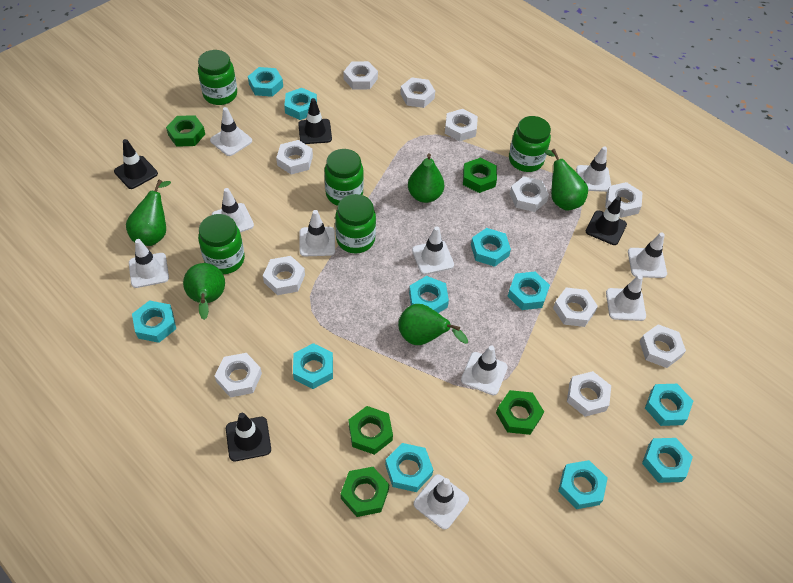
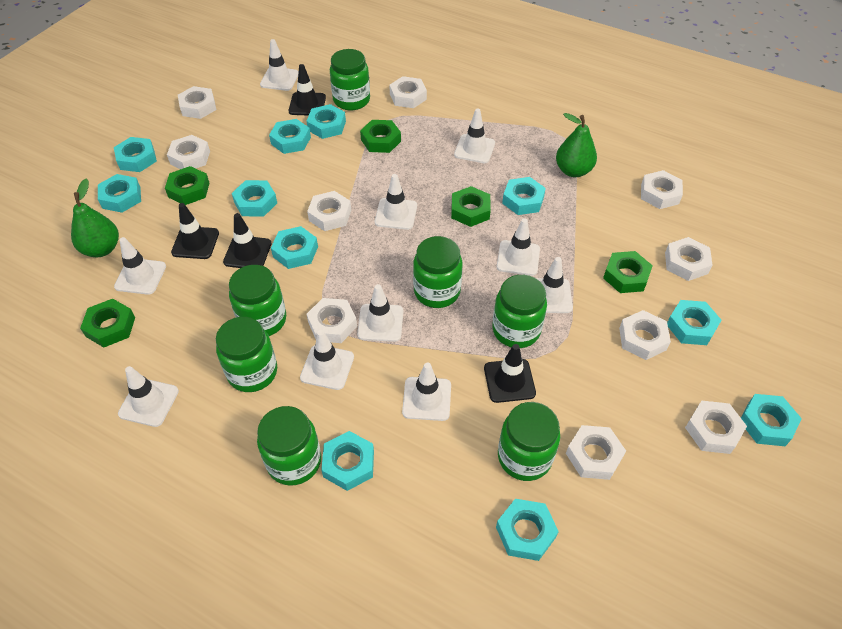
green jar: 5 -> 7
green pear: 5 -> 2
white nut: 11 -> 10

